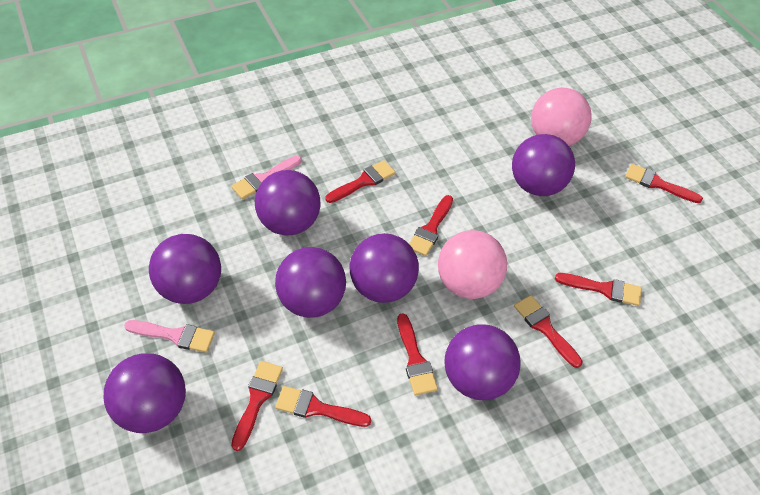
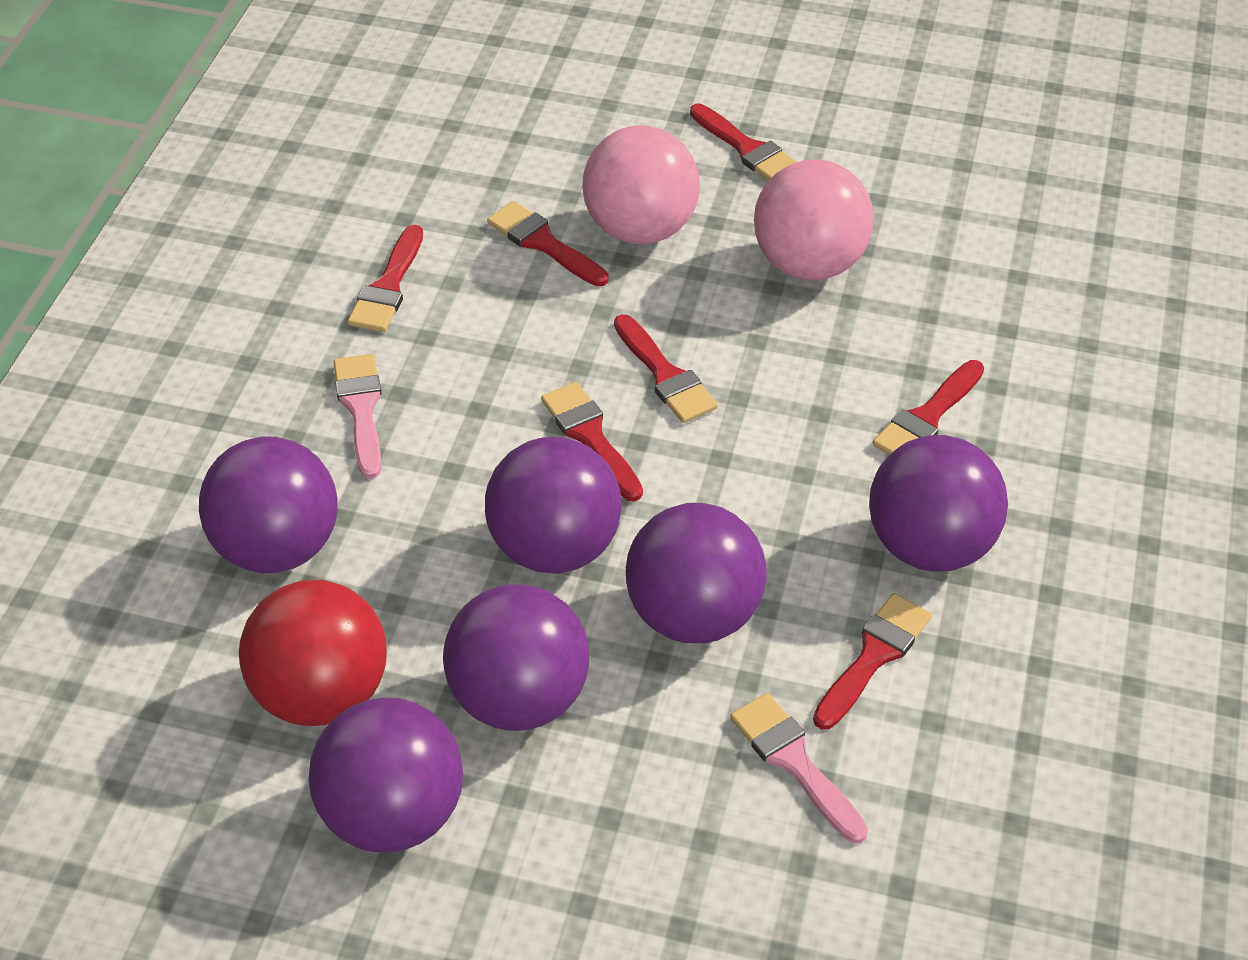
purple ball: 7 -> 6
red ball: 0 -> 1
red brush: 8 -> 7

